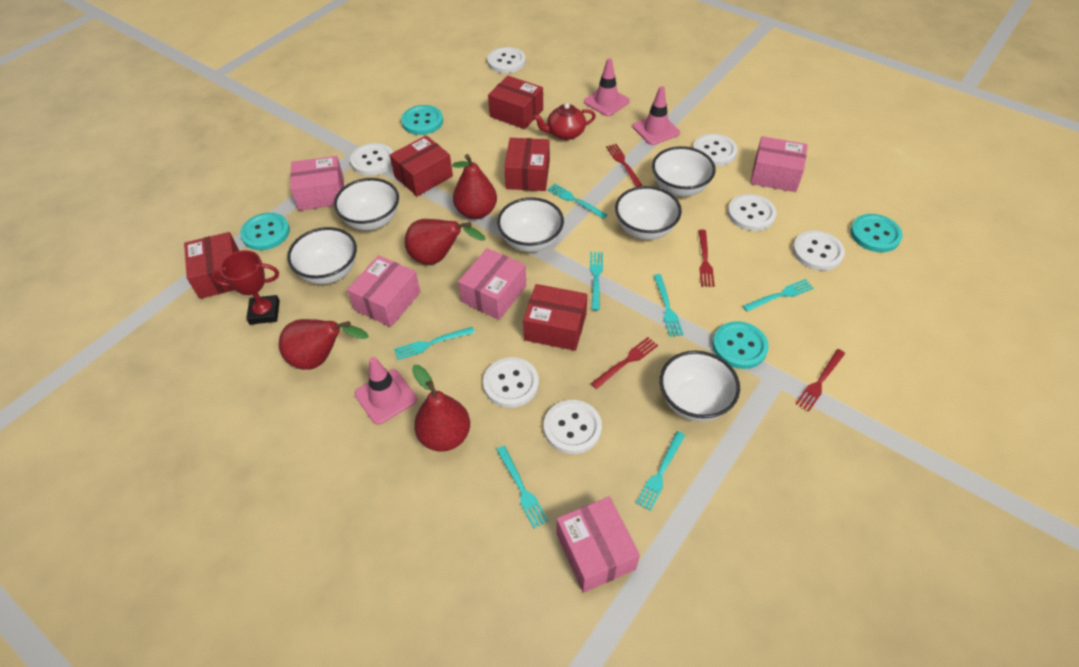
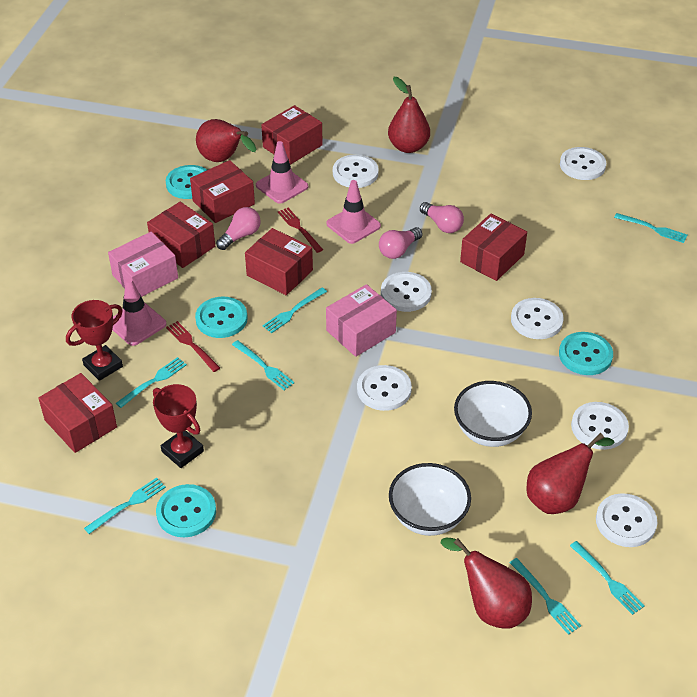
pink box: 5 -> 2
pink light bulb: 0 -> 3
red box: 5 -> 6
red fork: 4 -> 2
red teapot: 1 -> 0
red trophy: 1 -> 2
white bowl: 6 -> 2

